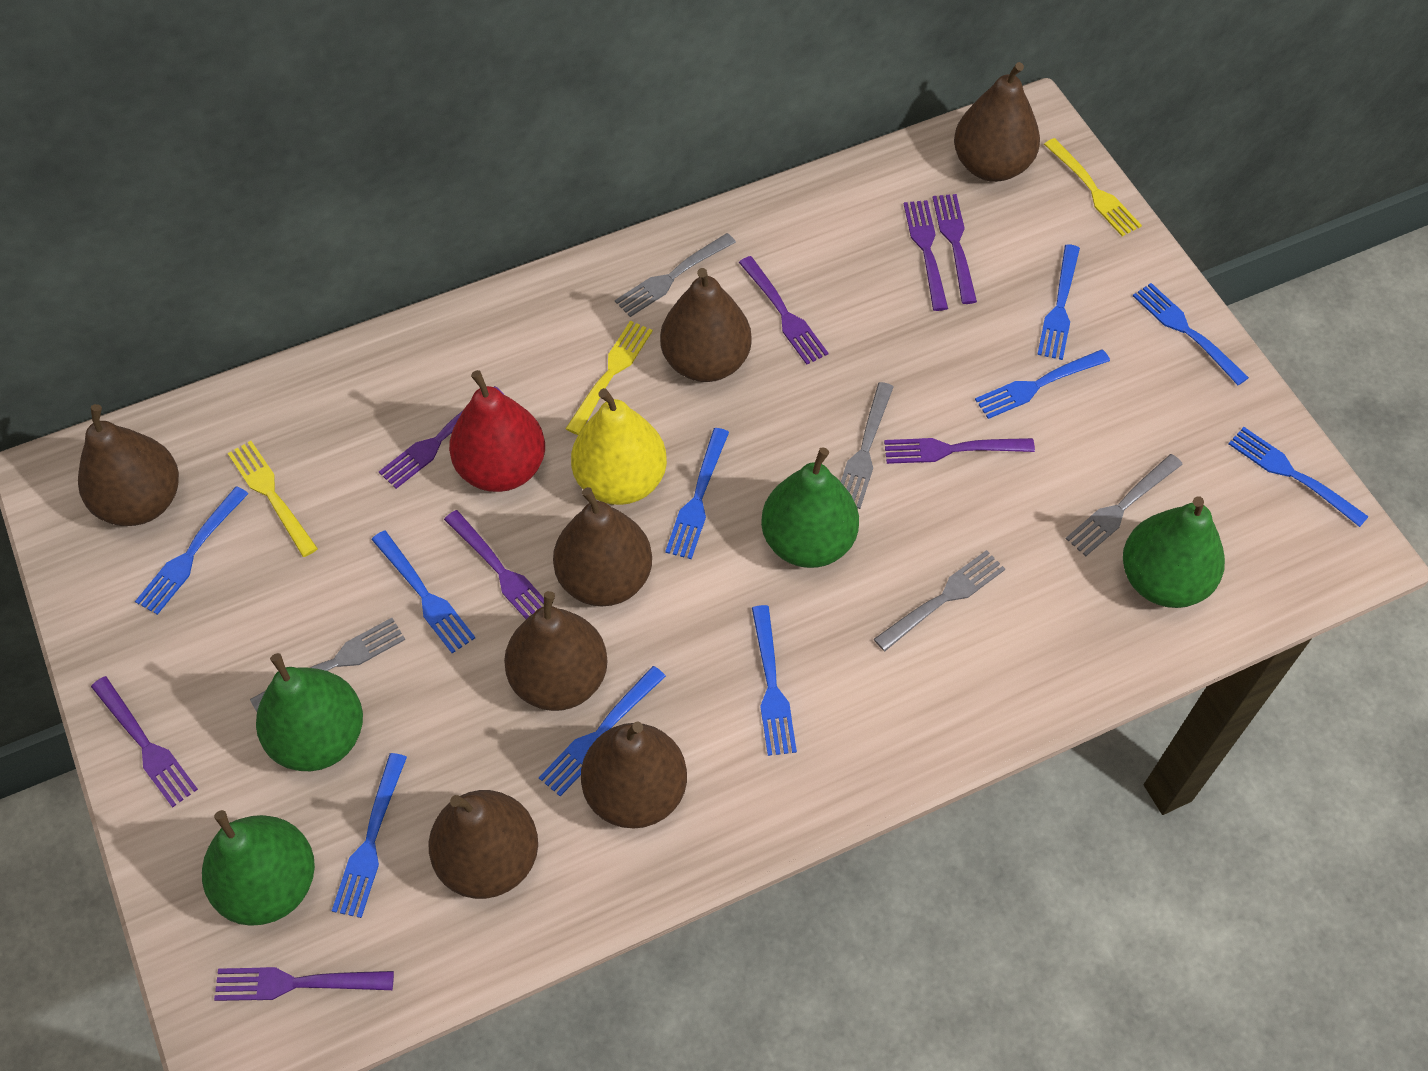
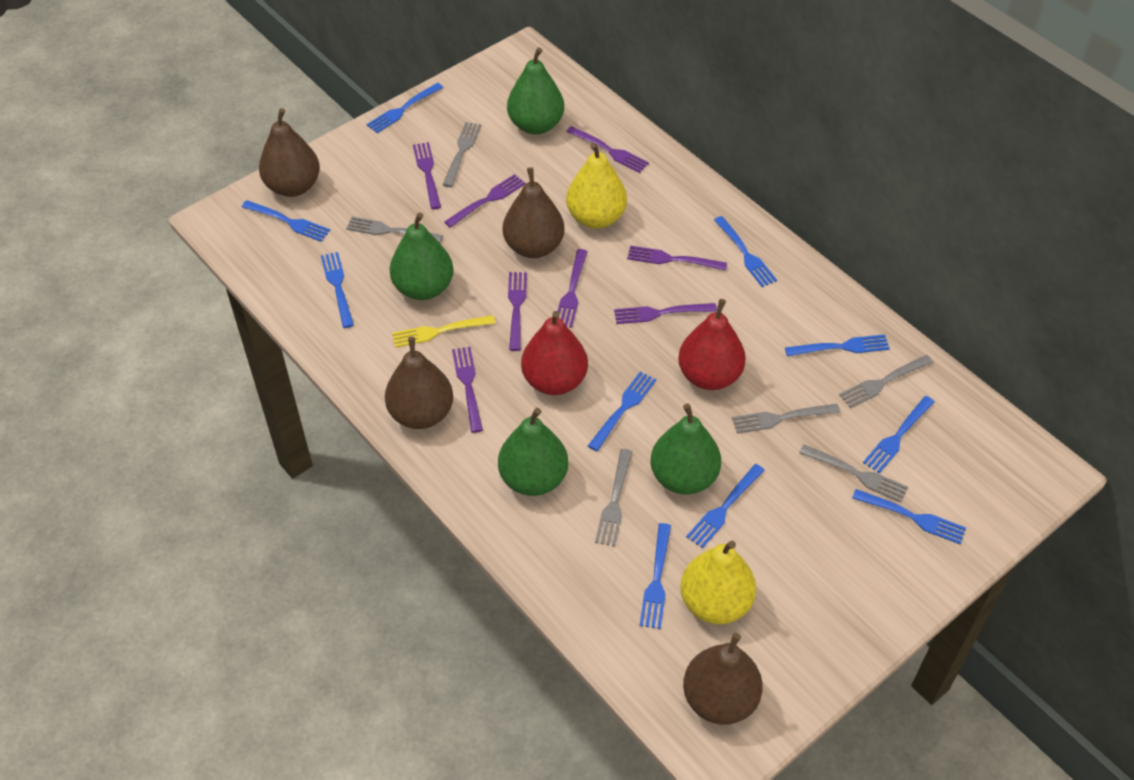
brown pear: 7 -> 4
grey fork: 5 -> 6
red pear: 1 -> 2
yellow fork: 3 -> 1
yellow pear: 1 -> 2

